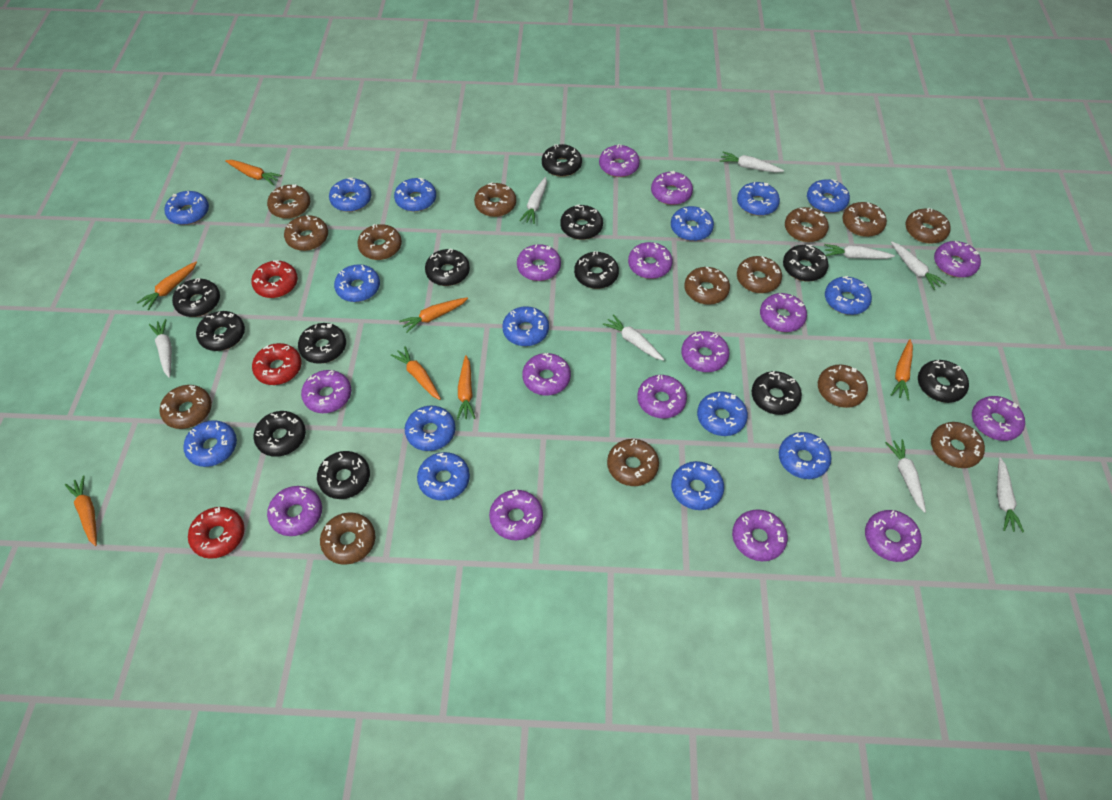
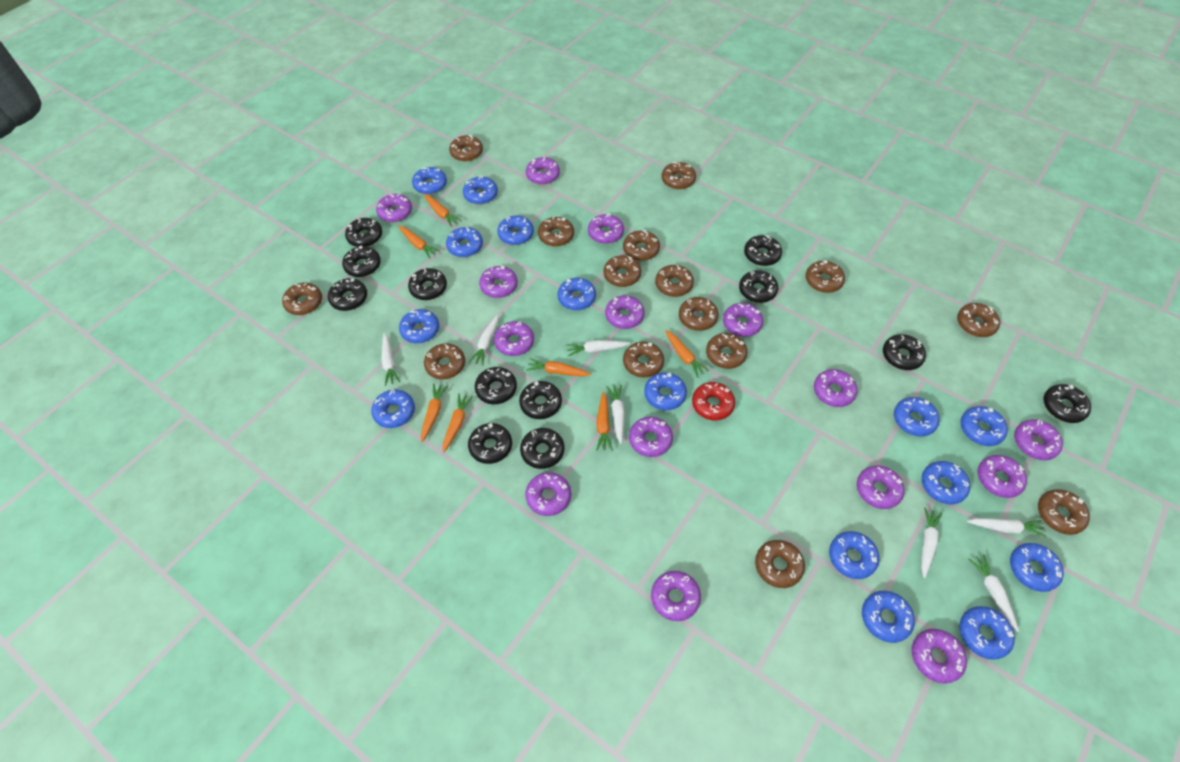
brown donut: 14 -> 15
red donut: 3 -> 1
white carrot: 8 -> 7

